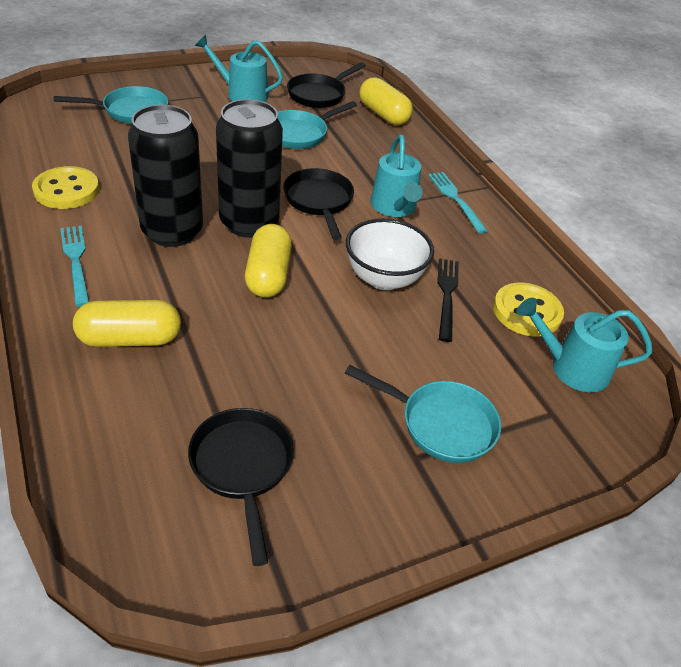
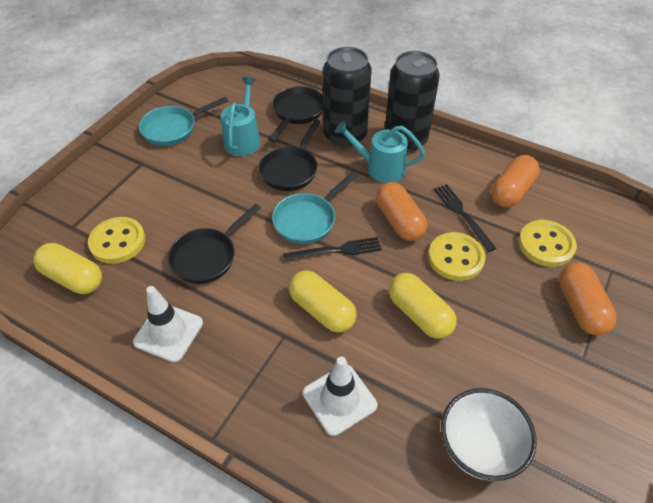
black fork: 1 -> 2
orange capsule: 0 -> 3
turquoise fork: 2 -> 0
turquoise pan: 3 -> 2
turquoise watering can: 3 -> 2
white traffic cone: 0 -> 2
yellow button: 2 -> 3

